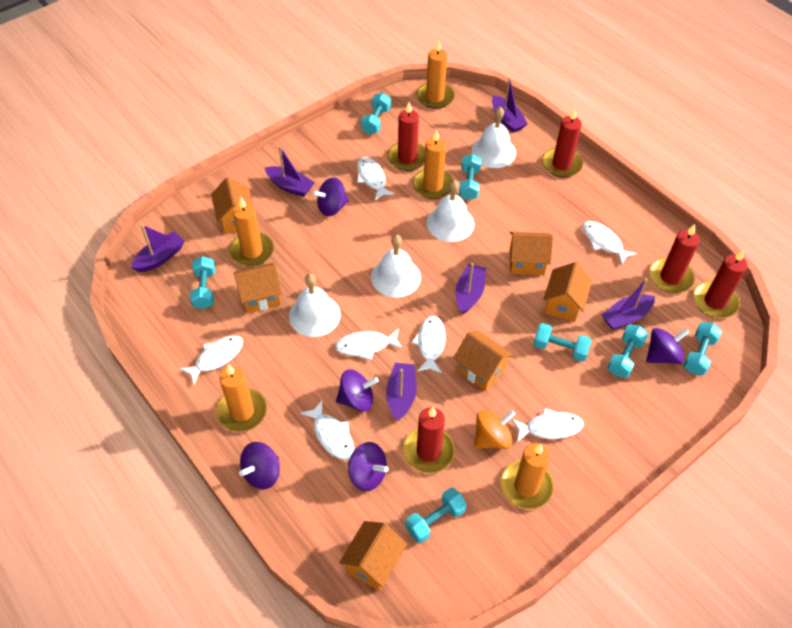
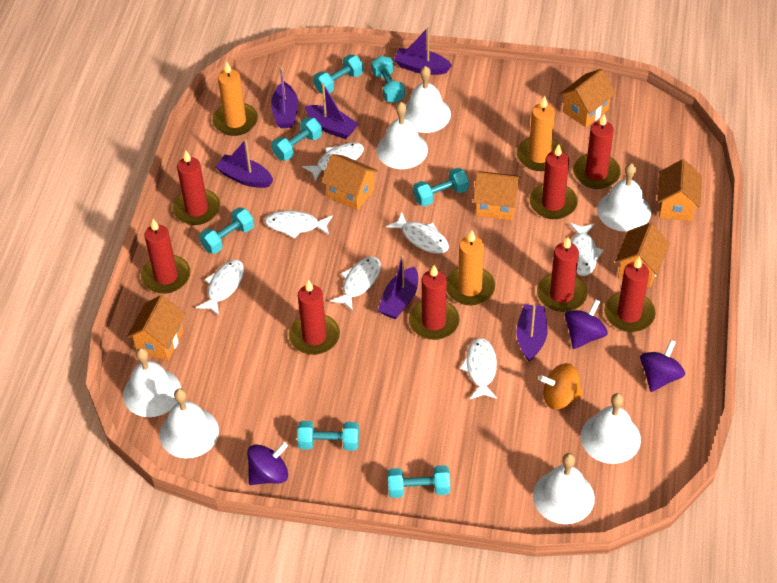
orange candle: 5 -> 3
purple spinning top: 5 -> 3
red candle: 5 -> 8
white bell: 4 -> 7

